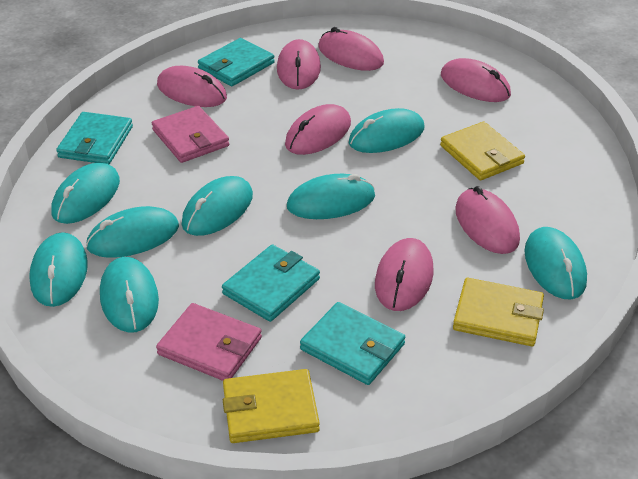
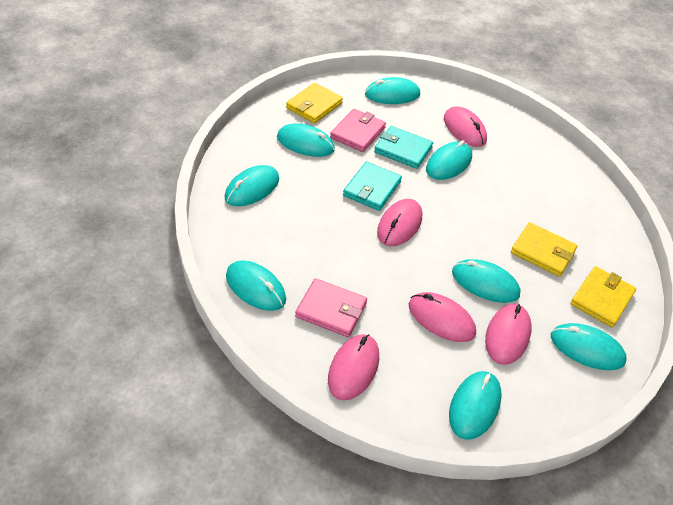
pink mouse: 7 -> 5
turquoise wallet: 4 -> 2

